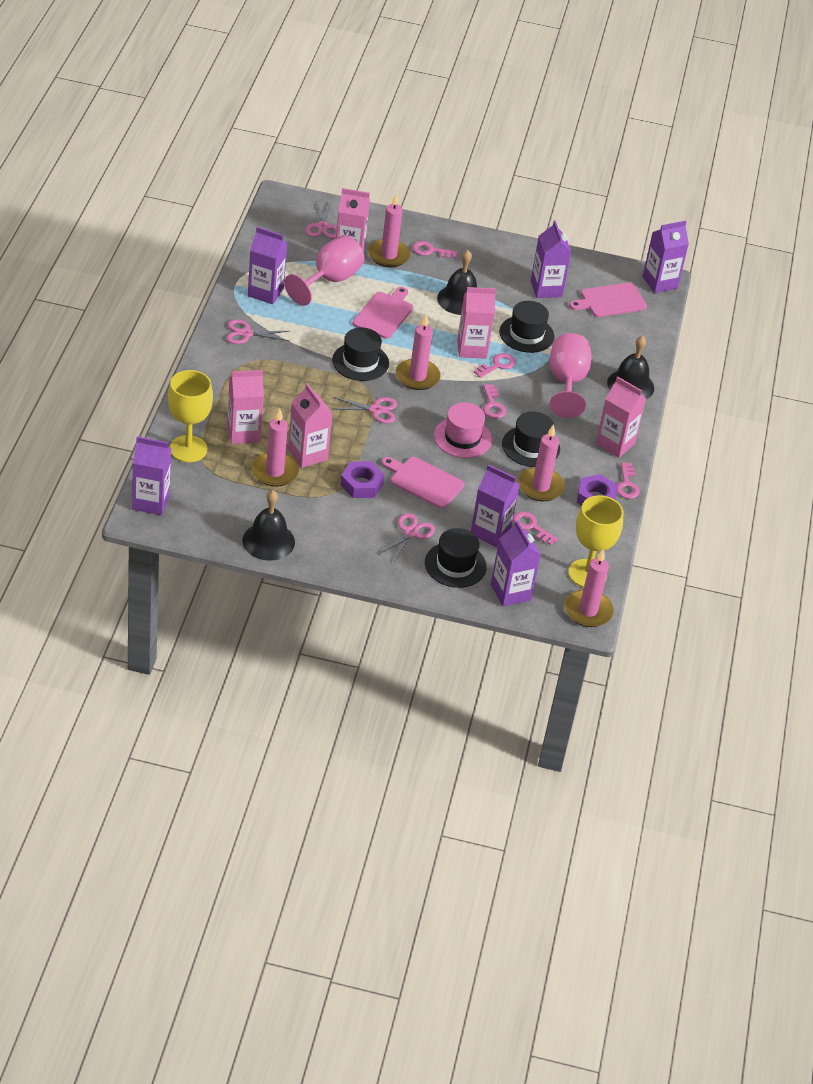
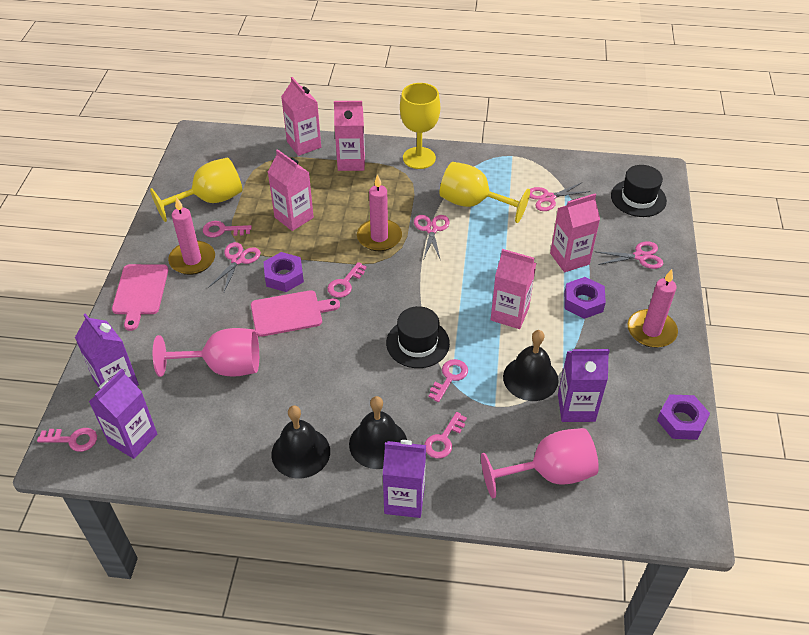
black hat: 4 -> 2
pink candle: 5 -> 3
pink cutting board: 3 -> 2
pink hat: 1 -> 0
purple carton: 6 -> 4
purple nut: 2 -> 3
yellow goblet: 2 -> 3

